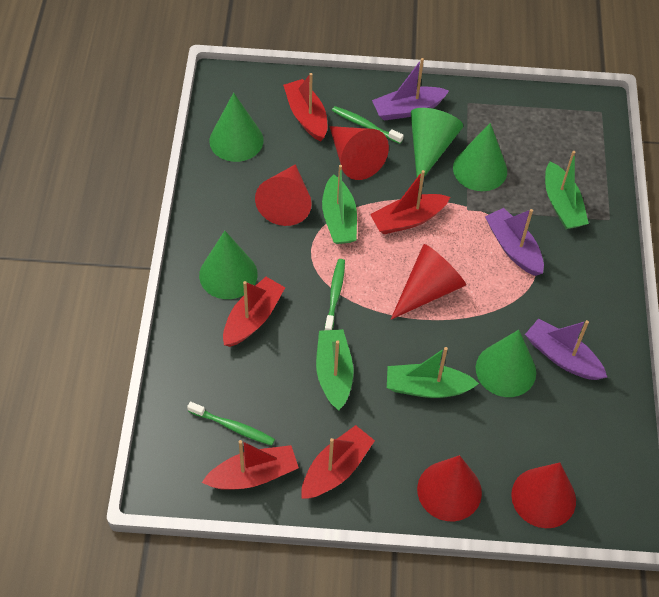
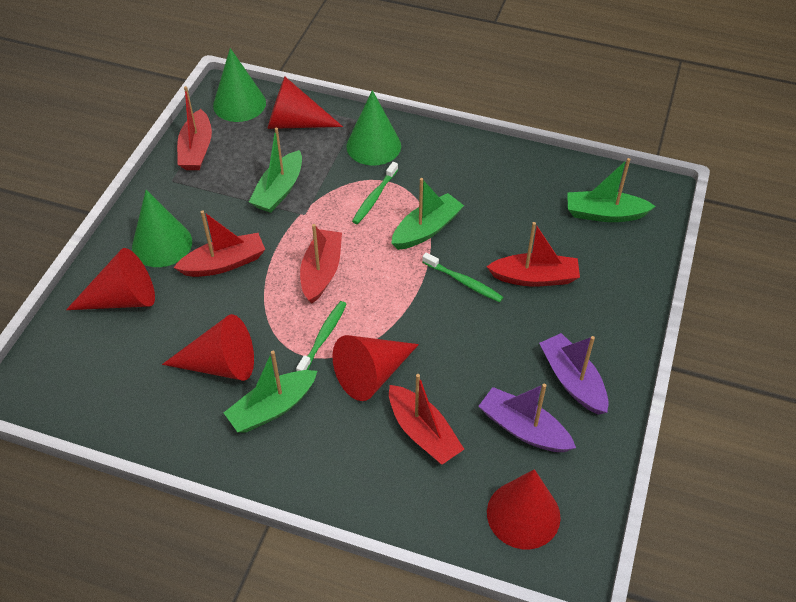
green cone: 5 -> 3
purple boat: 3 -> 2

